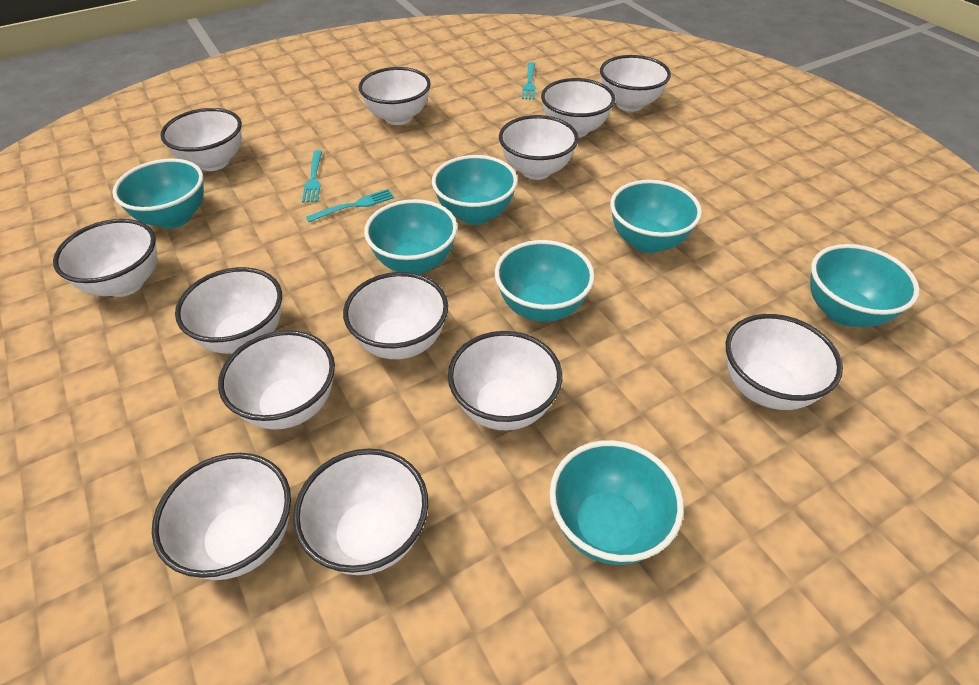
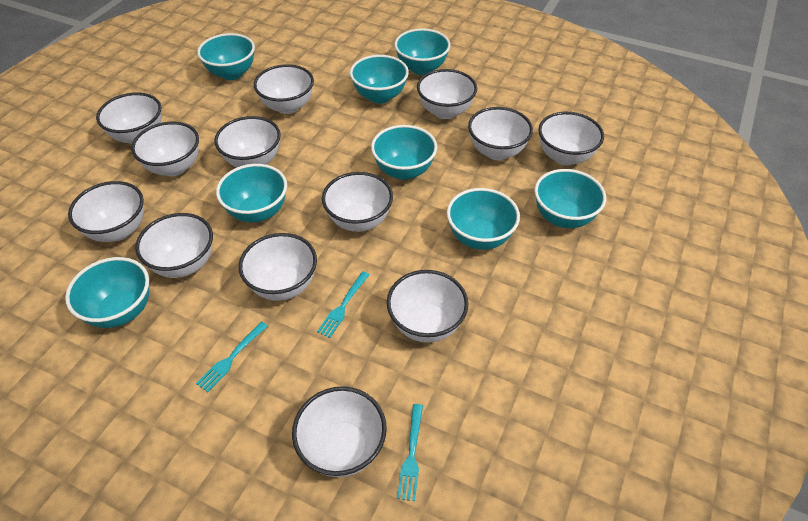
turquoise bowl: 7 -> 8

